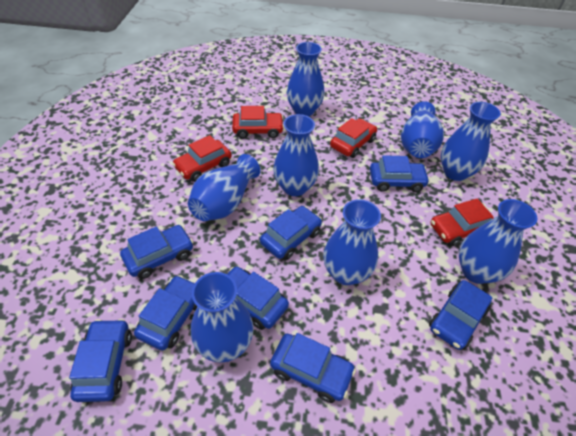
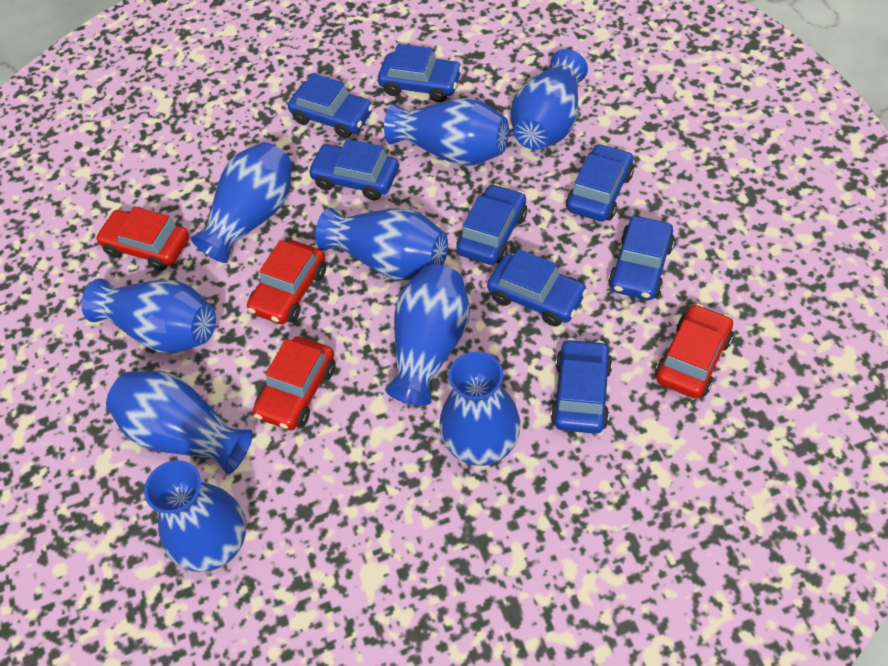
blue vase: 8 -> 9

